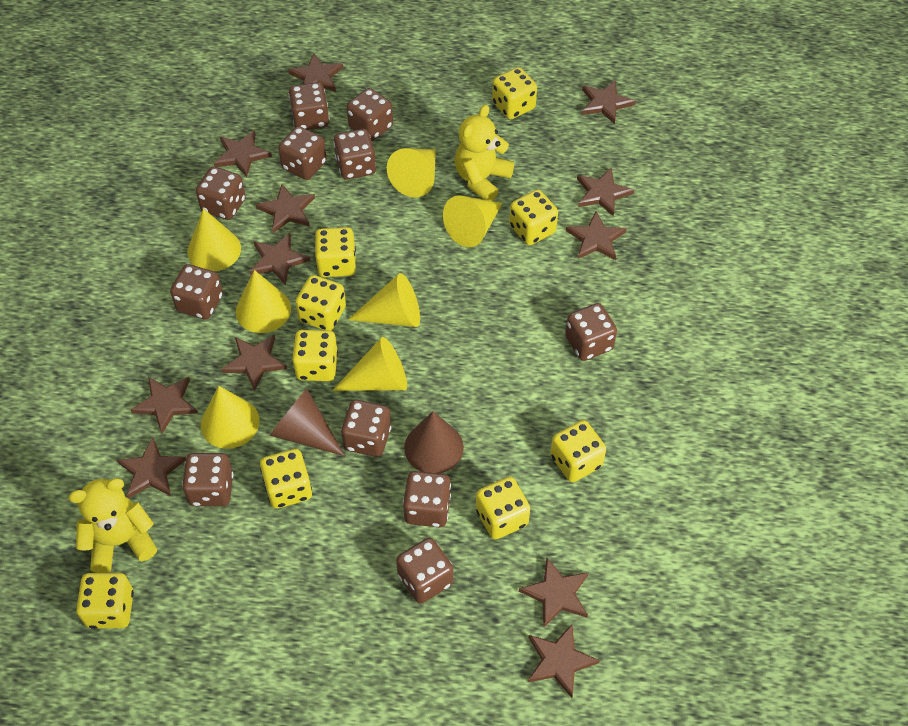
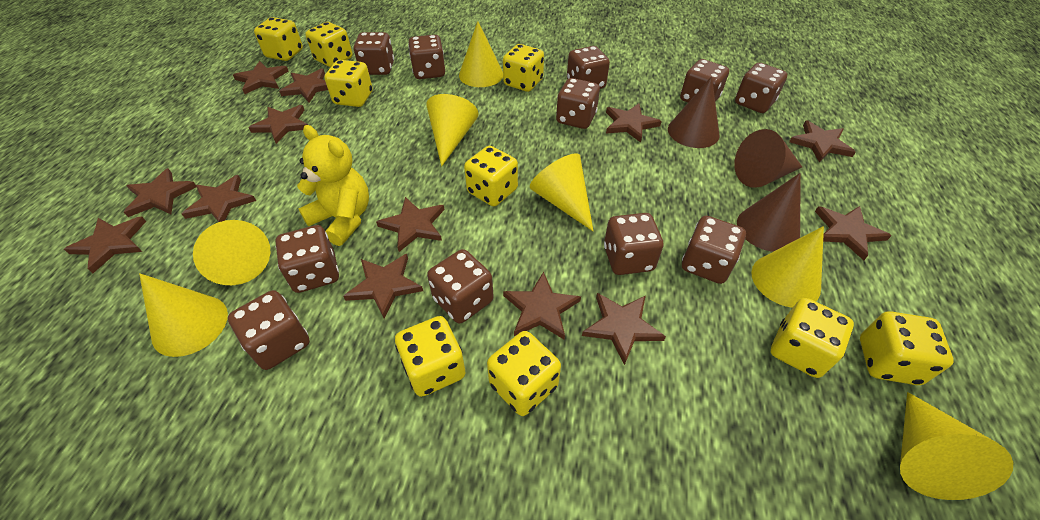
brown cone: 2 -> 3
brown star: 12 -> 13
yellow teddy bear: 2 -> 1

